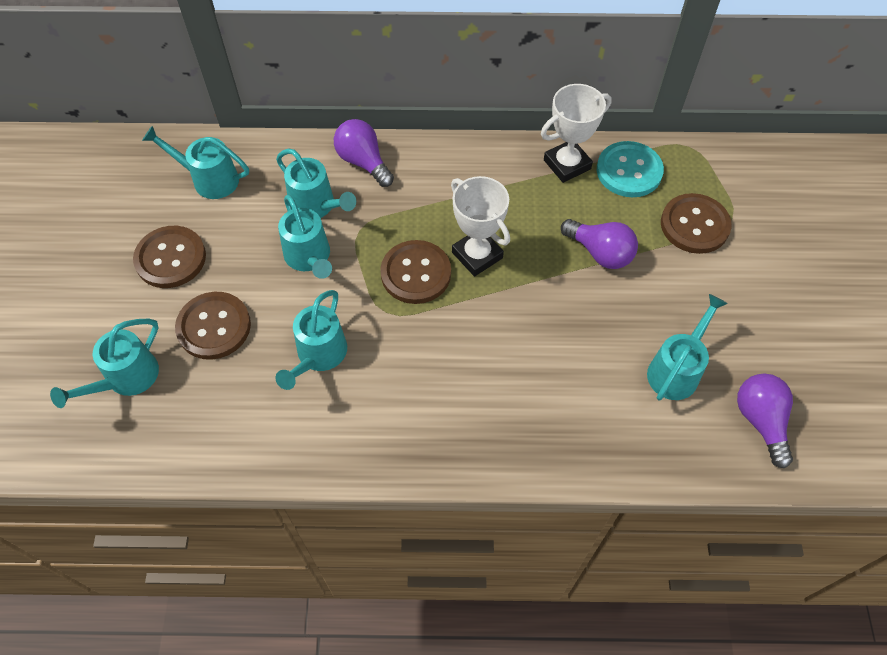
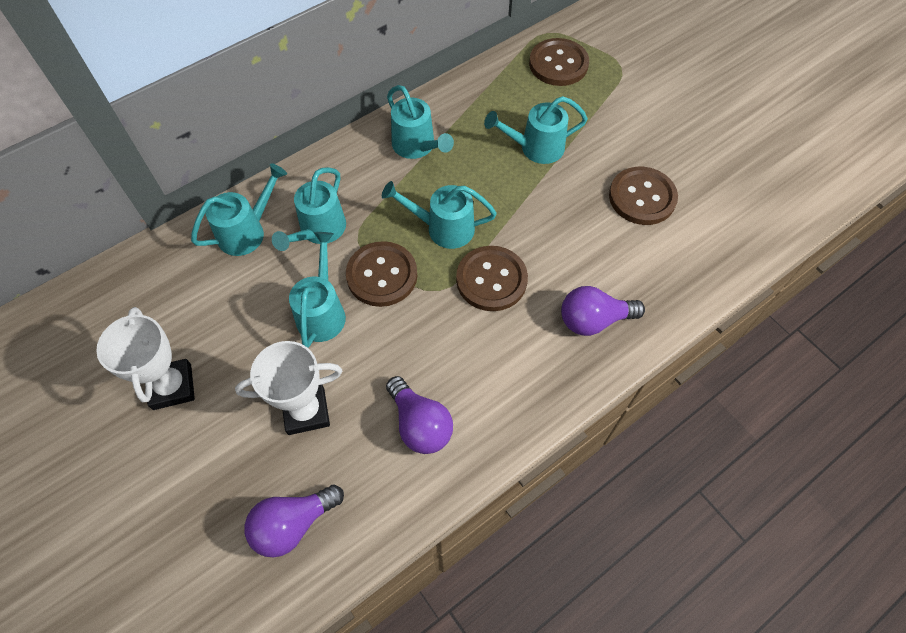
turquoise button: 1 -> 0

